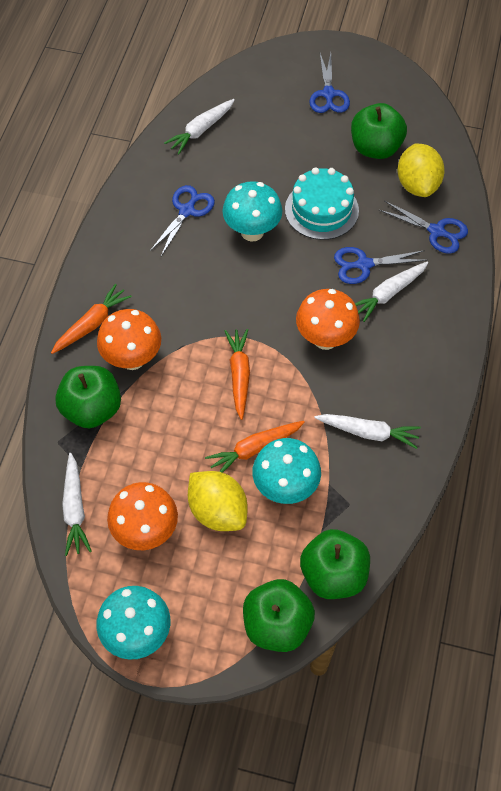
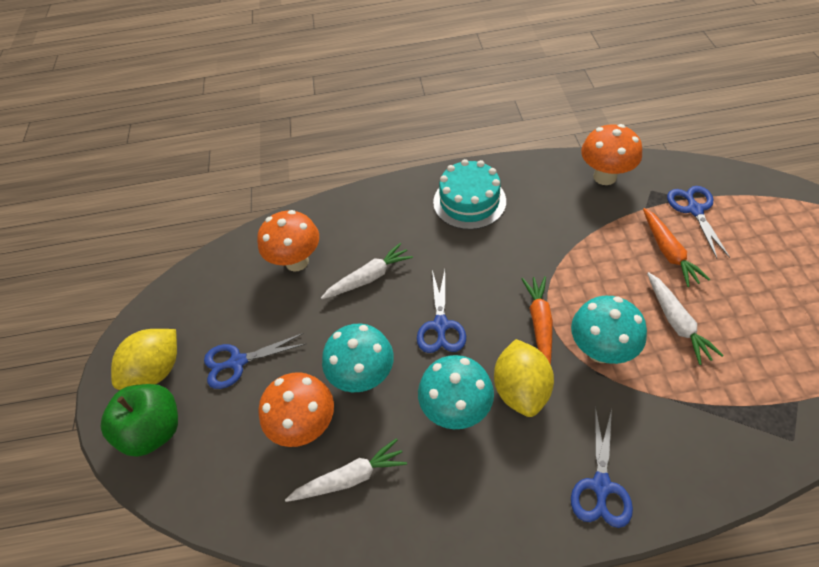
green apple: 4 -> 1
orange carrot: 3 -> 2
white carrot: 4 -> 3

